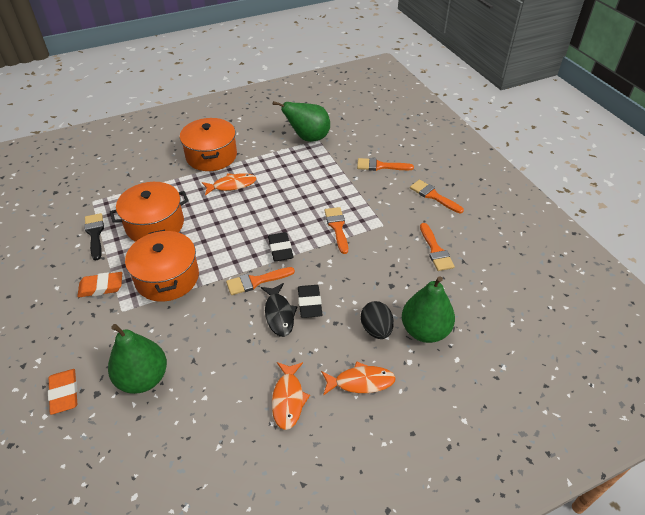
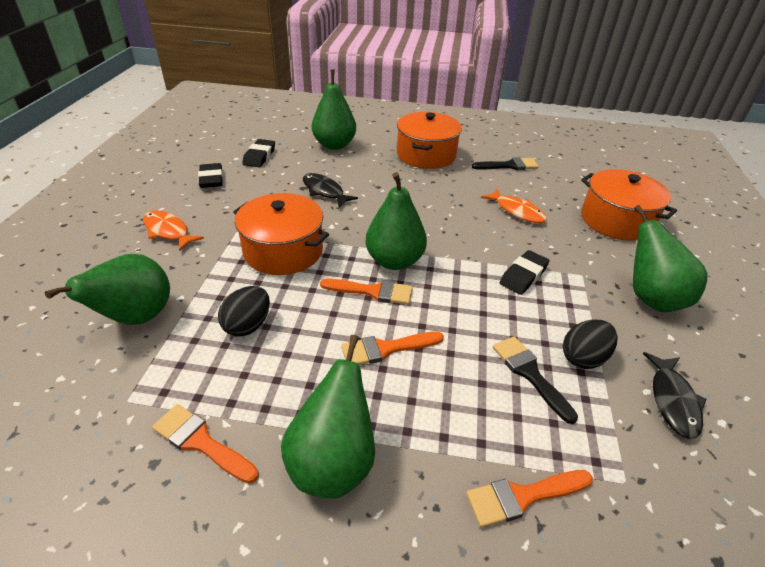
black brush: 1 -> 2
black egg: 1 -> 2
black eraser: 2 -> 3
black fish: 1 -> 2
green pear: 3 -> 5
orange brush: 5 -> 4
orange eraser: 2 -> 0
orange fish: 3 -> 2

